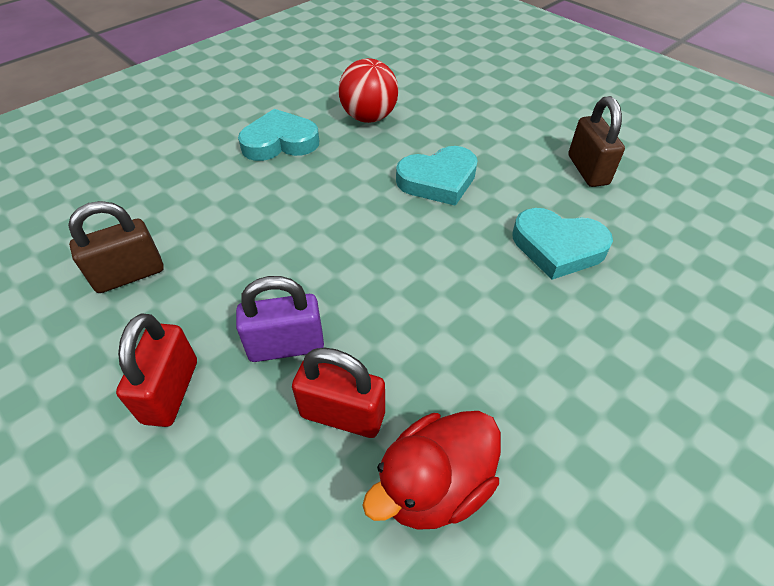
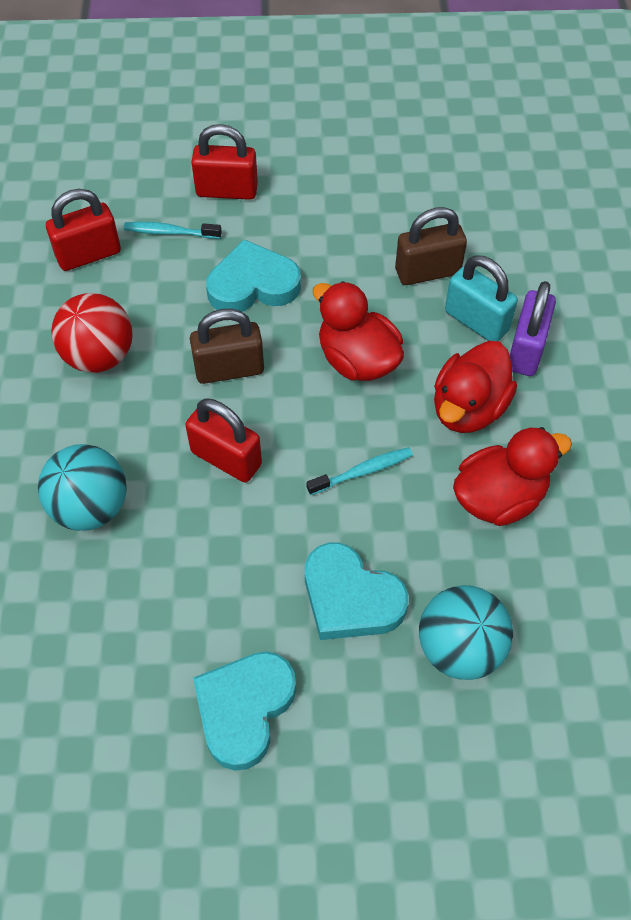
red duck: 1 -> 3
red padlock: 2 -> 3
turquoise ball: 0 -> 2
turquoise padlock: 0 -> 1
turquoise toothbrush: 0 -> 2

